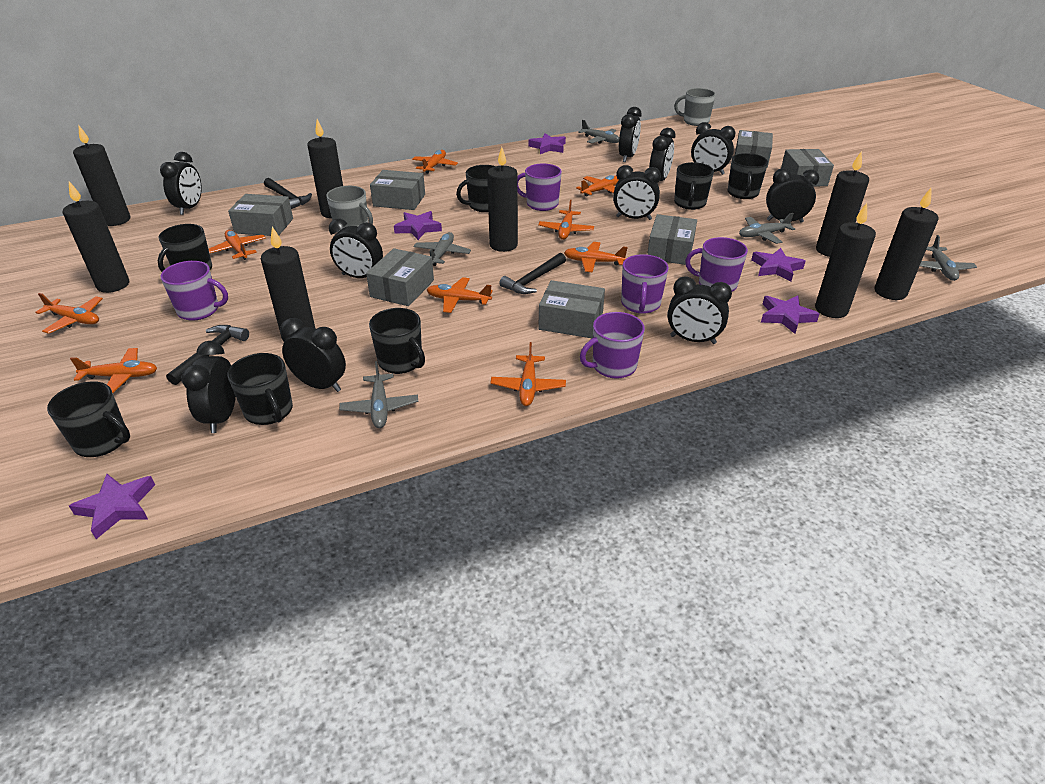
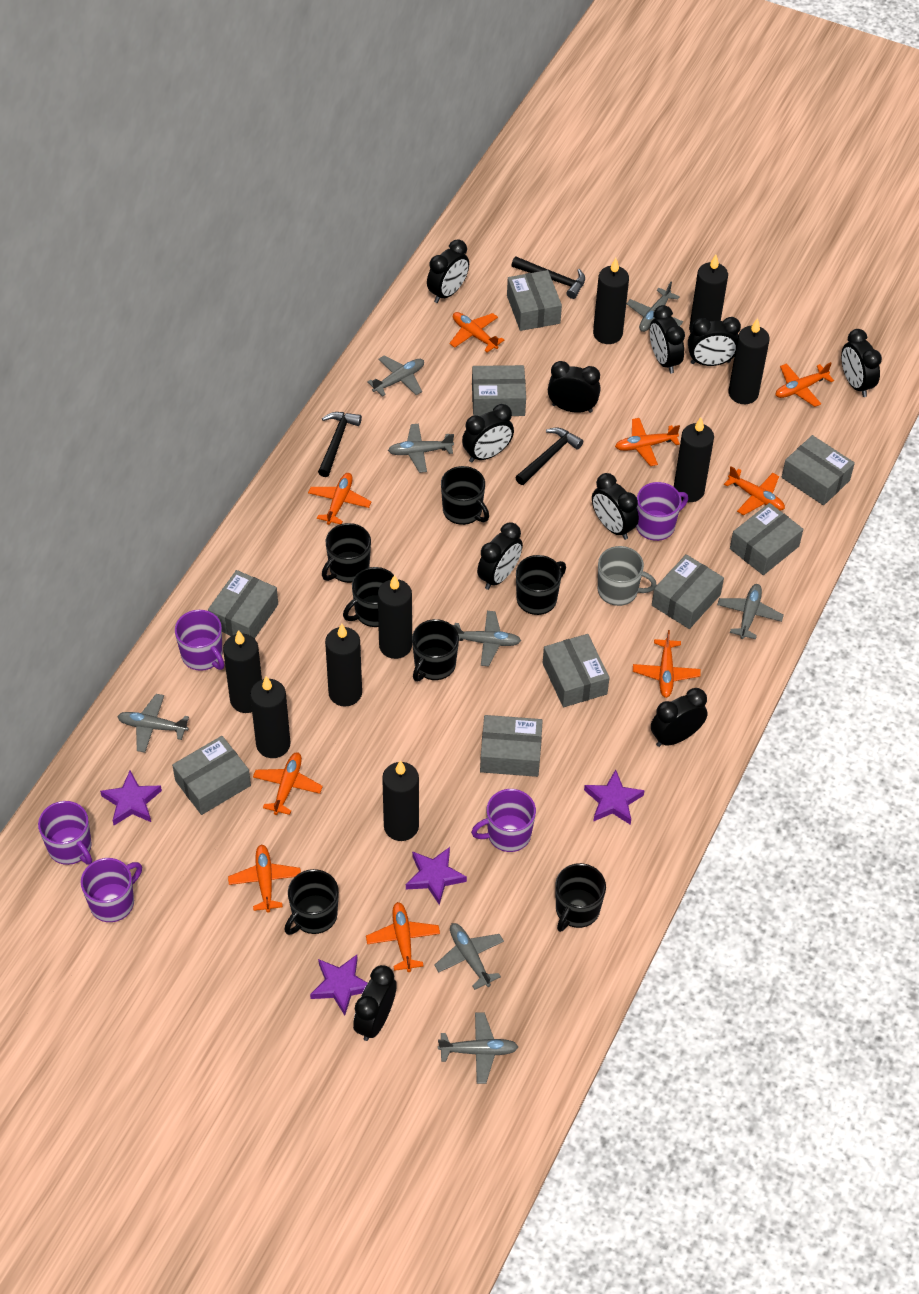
black candle: 8 -> 9
grey box: 7 -> 9
grey mug: 2 -> 1
grey plane: 5 -> 8
purple star: 5 -> 4

